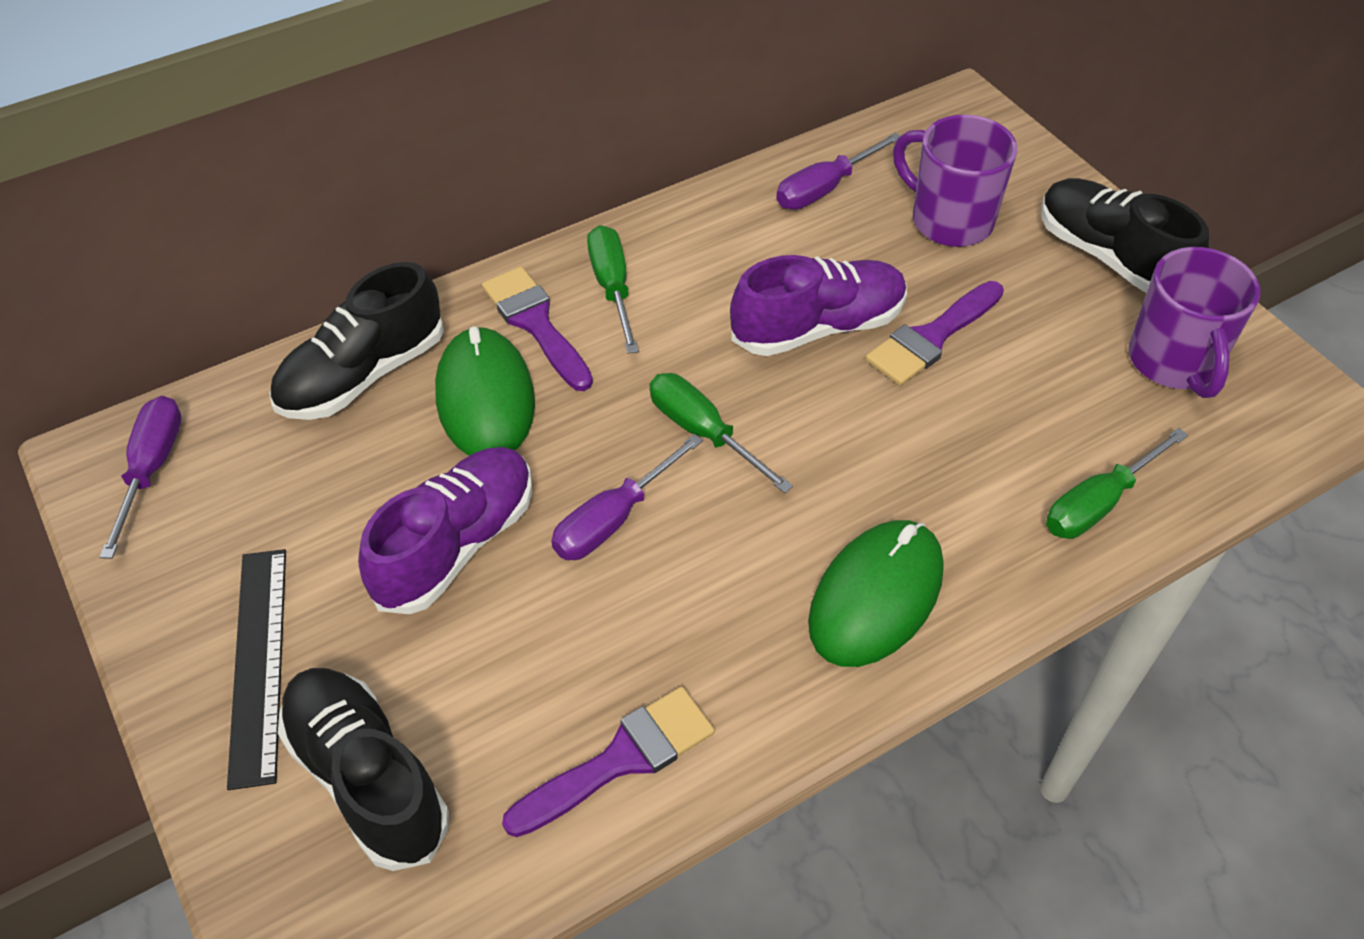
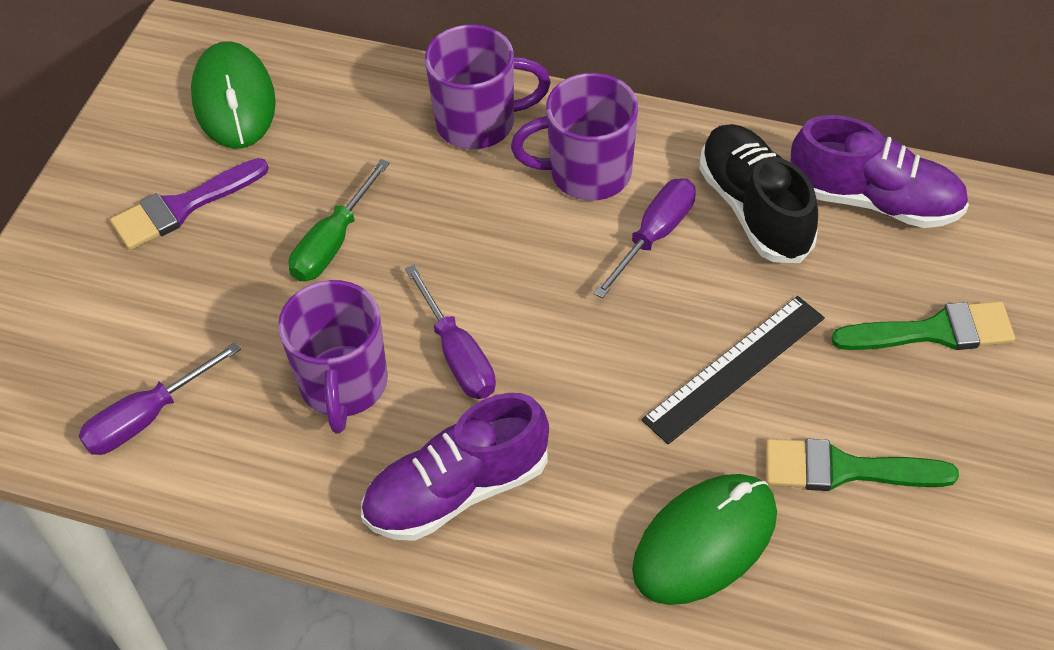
black shoe: 3 -> 1
green brush: 0 -> 2
green screwdriver: 3 -> 1
purple brush: 3 -> 1
purple mug: 2 -> 3

